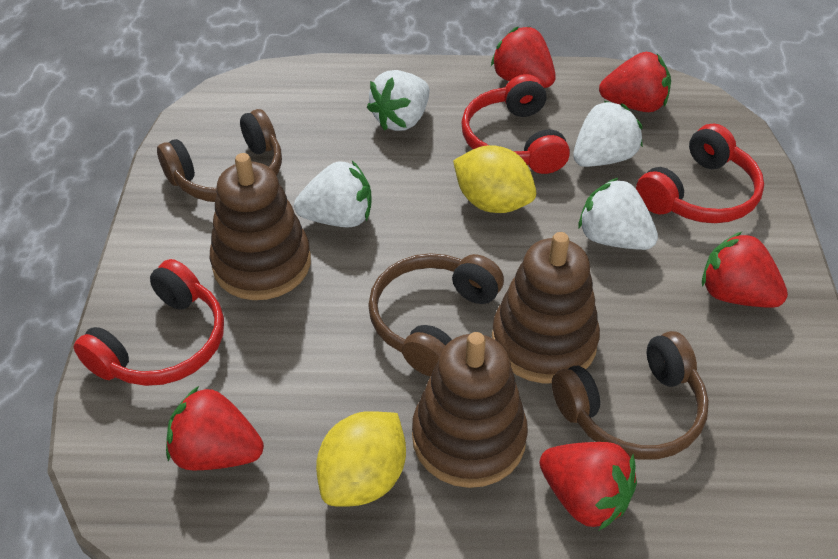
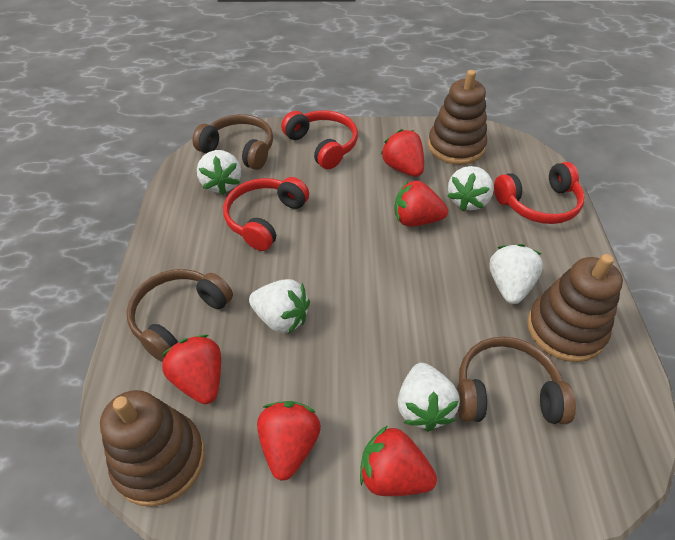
white strawberry: 4 -> 5
yellow lemon: 2 -> 0

